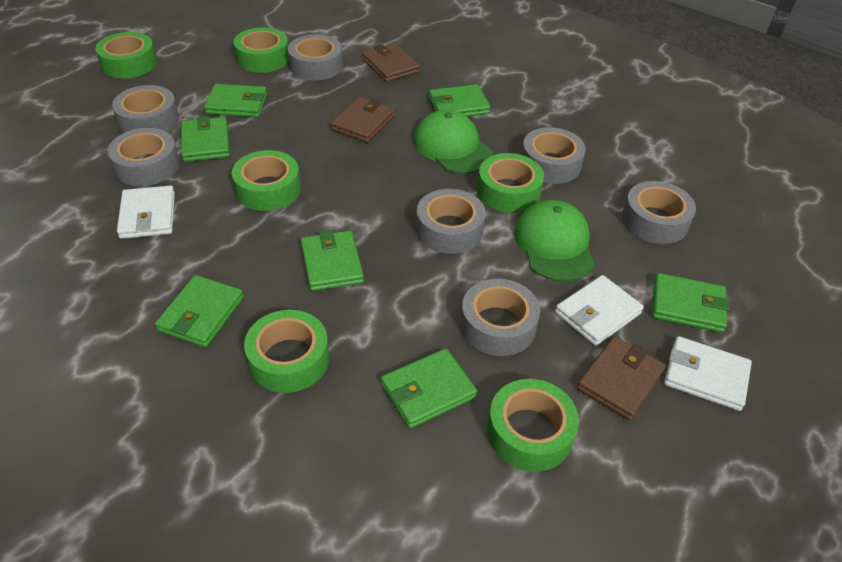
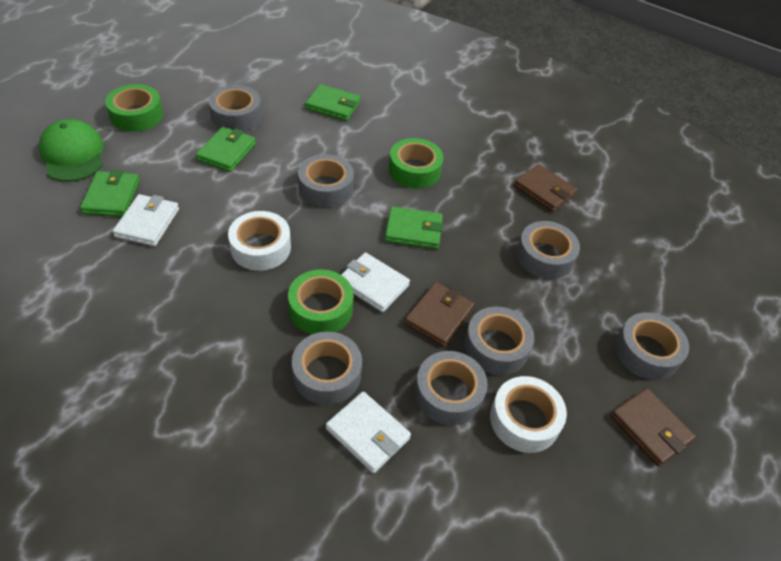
green cap: 2 -> 1
green tape: 6 -> 3
green wallet: 7 -> 4
white tape: 0 -> 2

